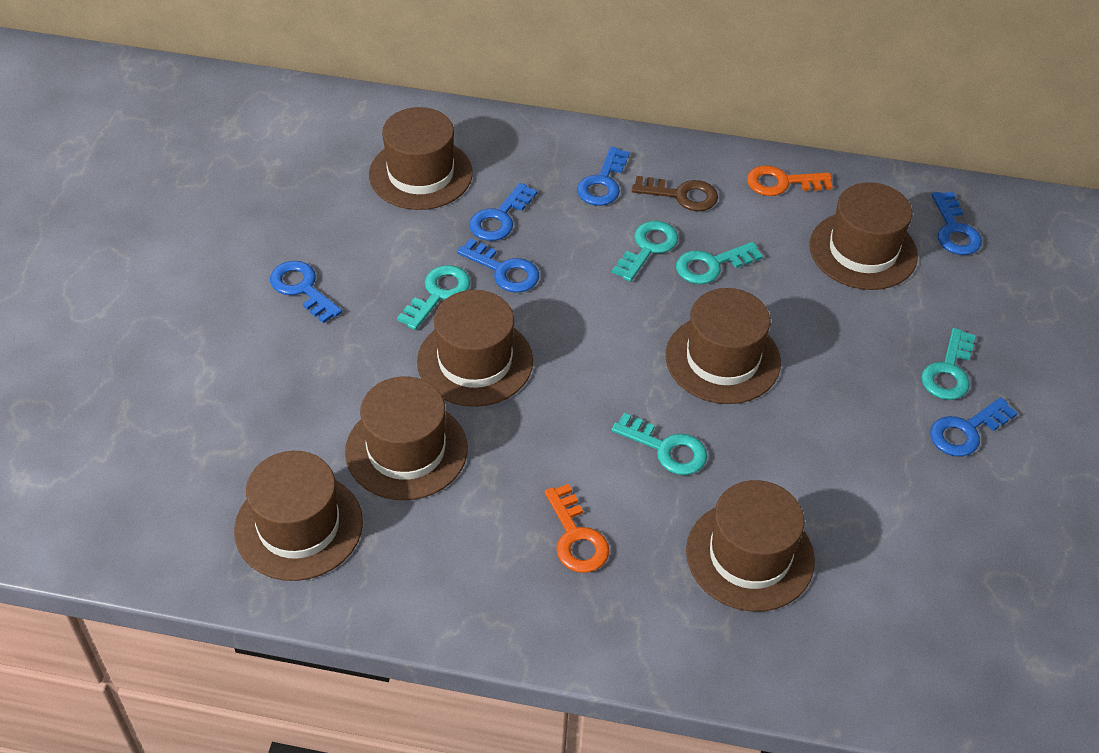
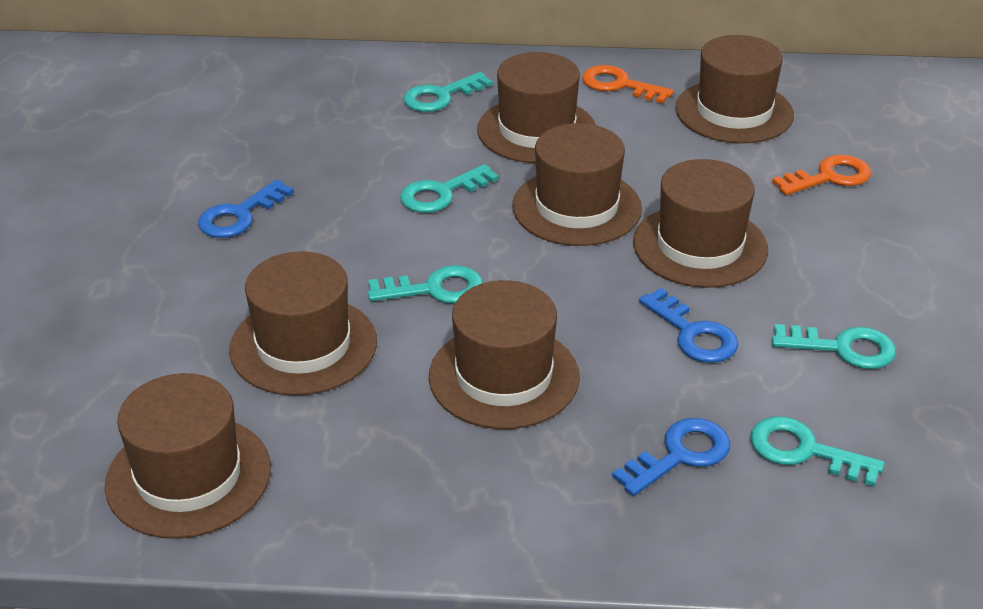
blue key: 6 -> 3
brown key: 1 -> 0

